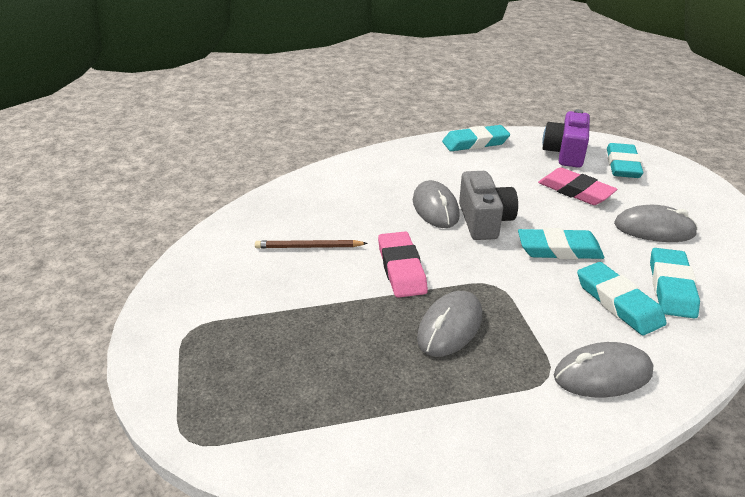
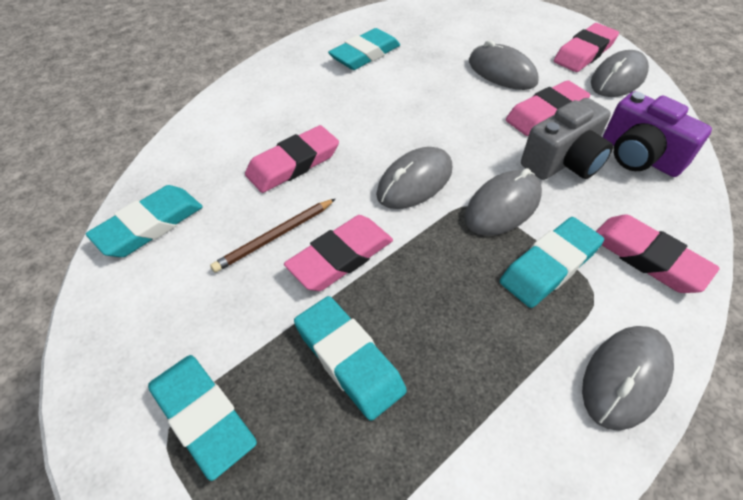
grey mouse: 4 -> 5
pink eraser: 2 -> 5

